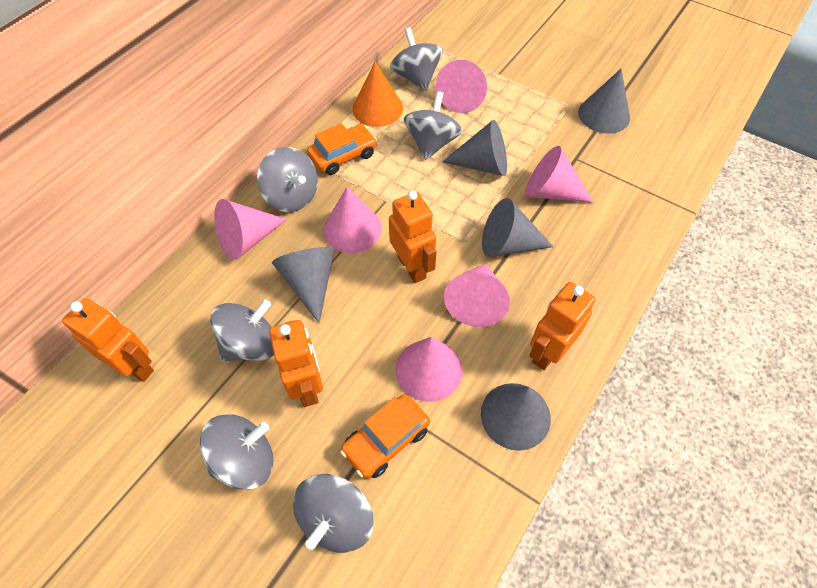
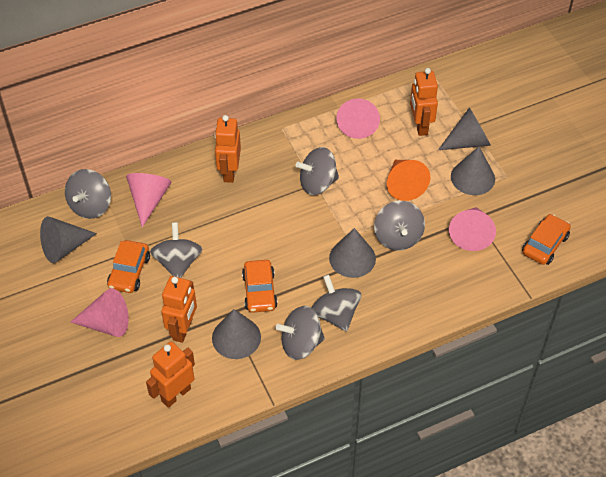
orange car: 2 -> 3
pink cone: 6 -> 4

